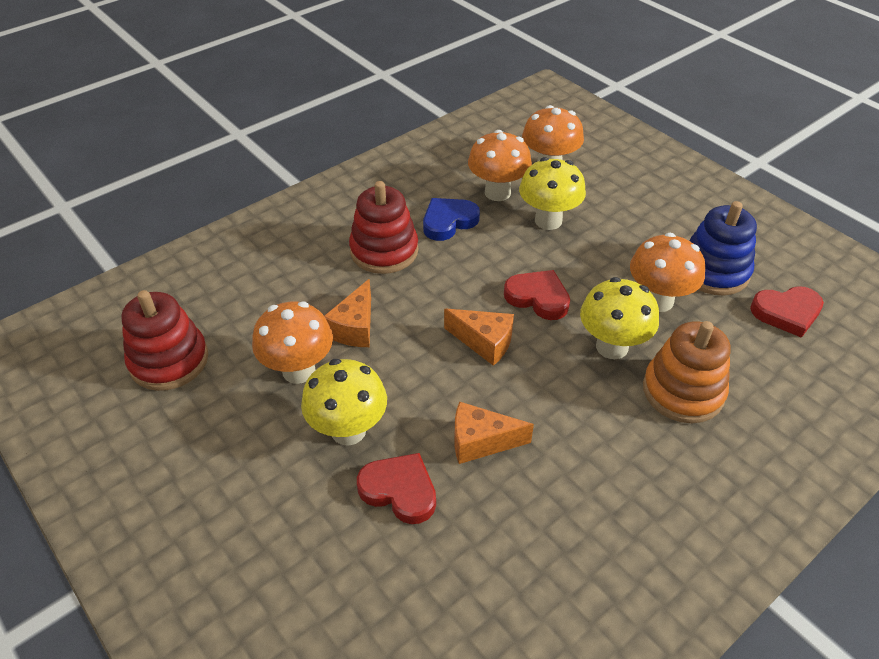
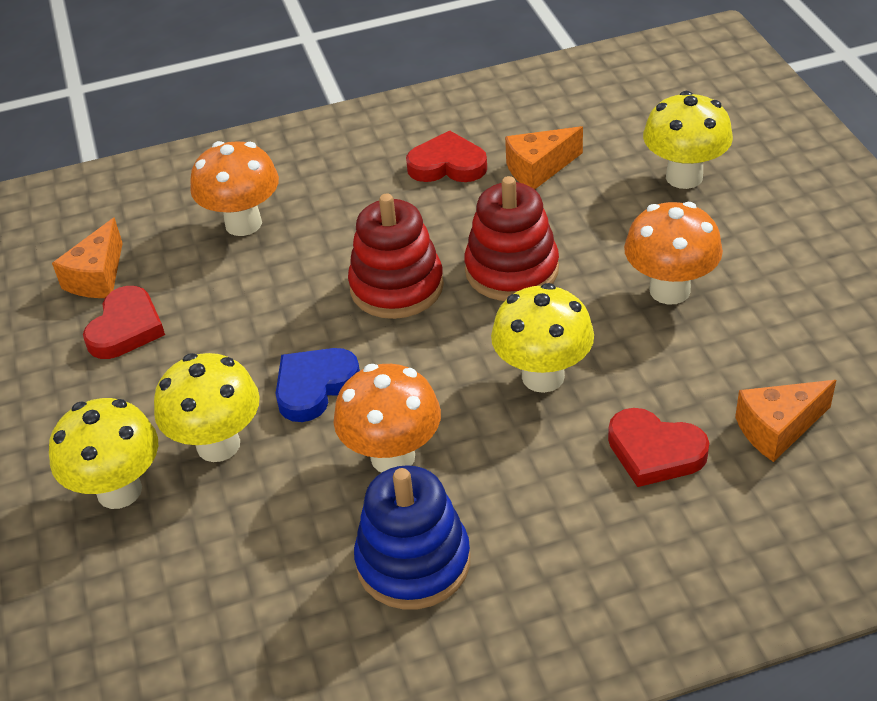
orange mushroom: 4 -> 3
orange stacking toy: 1 -> 0
yellow mushroom: 3 -> 4

